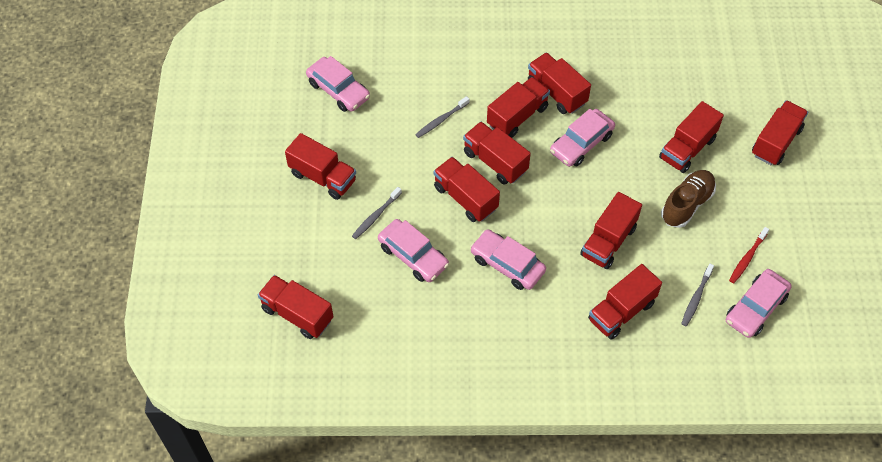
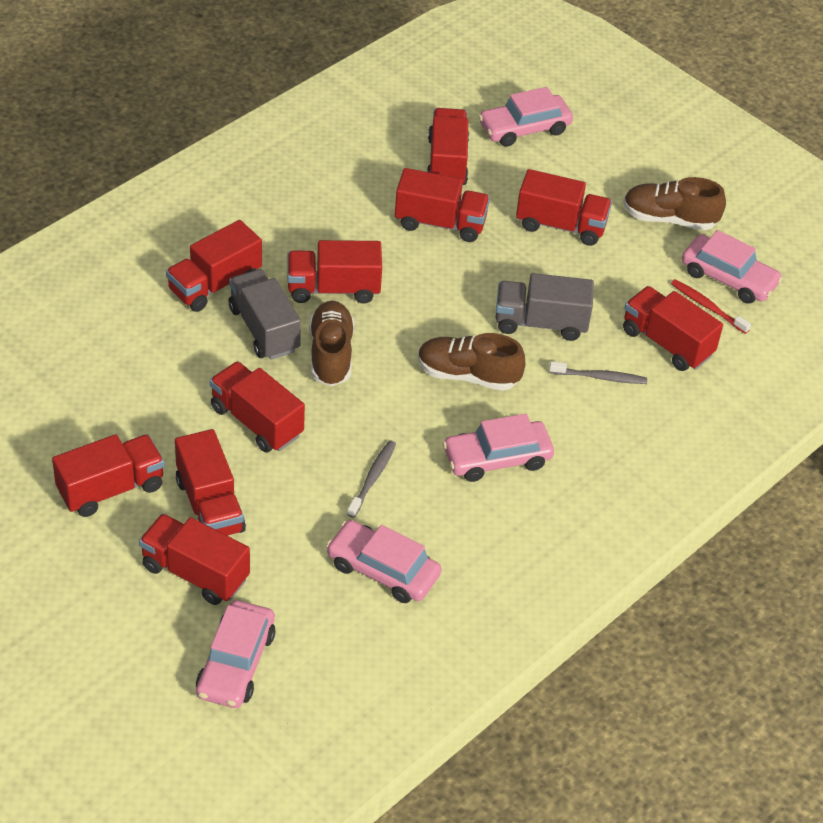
brown shoe: 1 -> 3
grey toothbrush: 3 -> 2
grey truck: 0 -> 2

